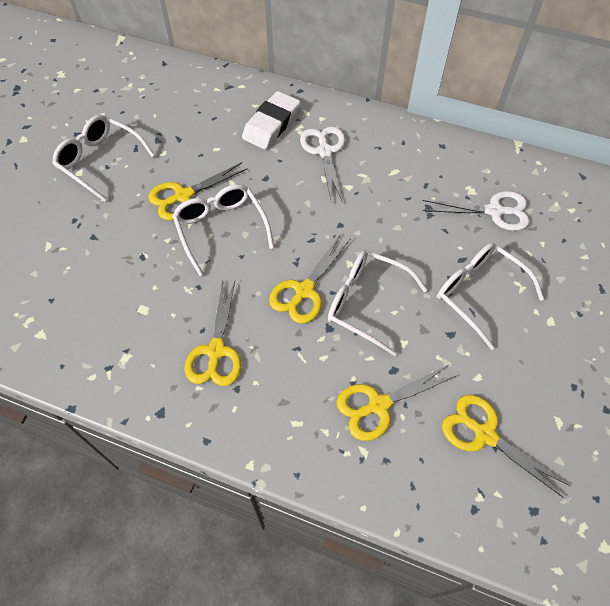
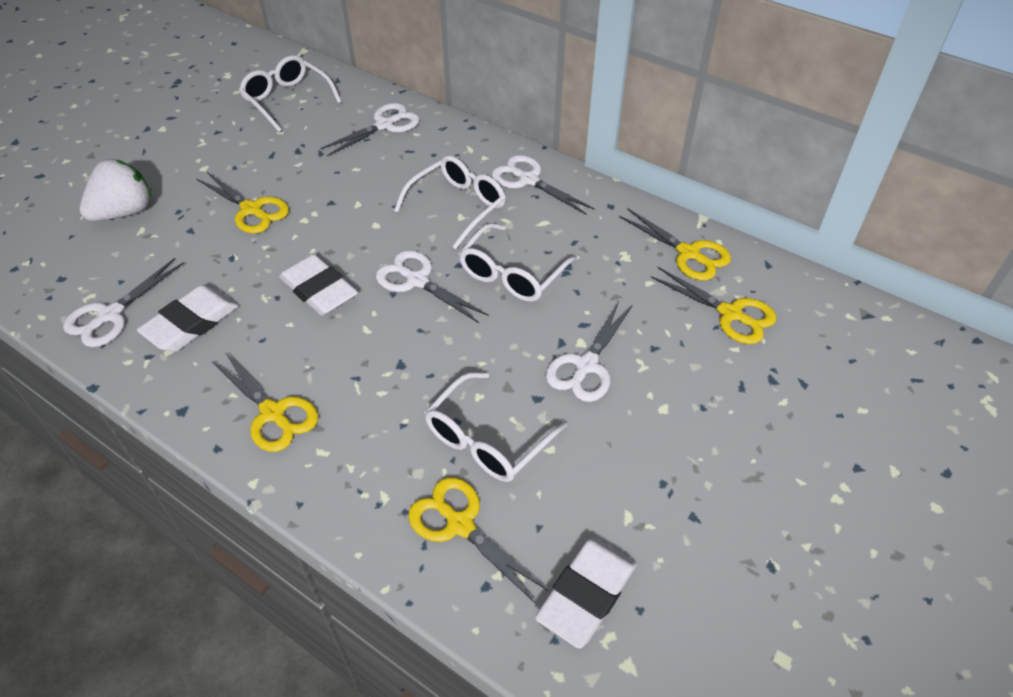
white eraser: 1 -> 3
white scissors: 2 -> 5
white strawberry: 0 -> 1

